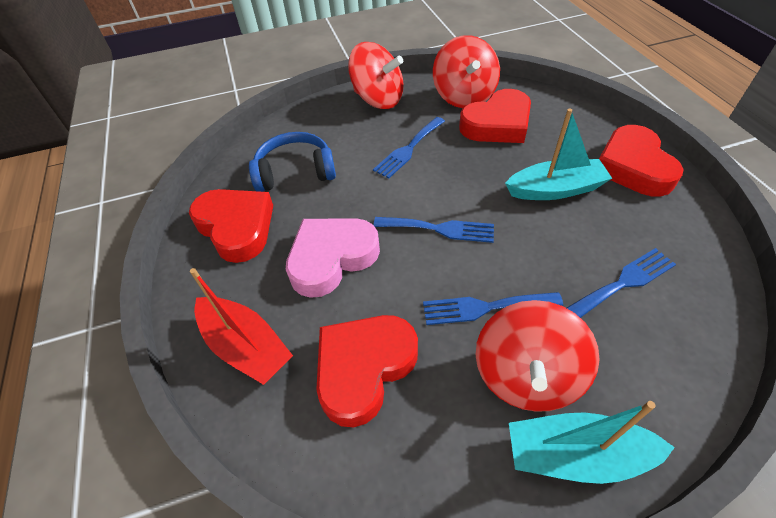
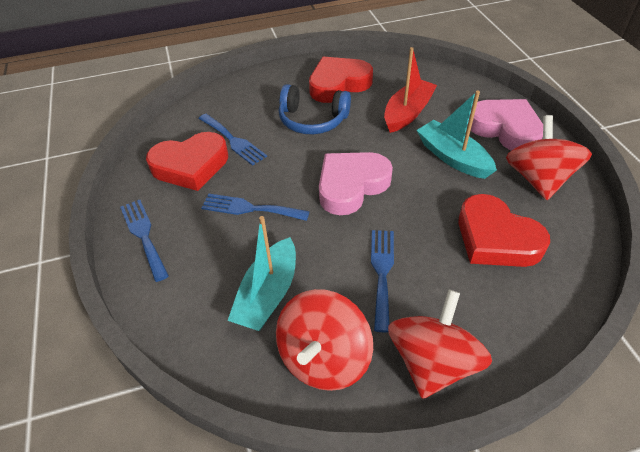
pink heart: 1 -> 2
red heart: 4 -> 3

